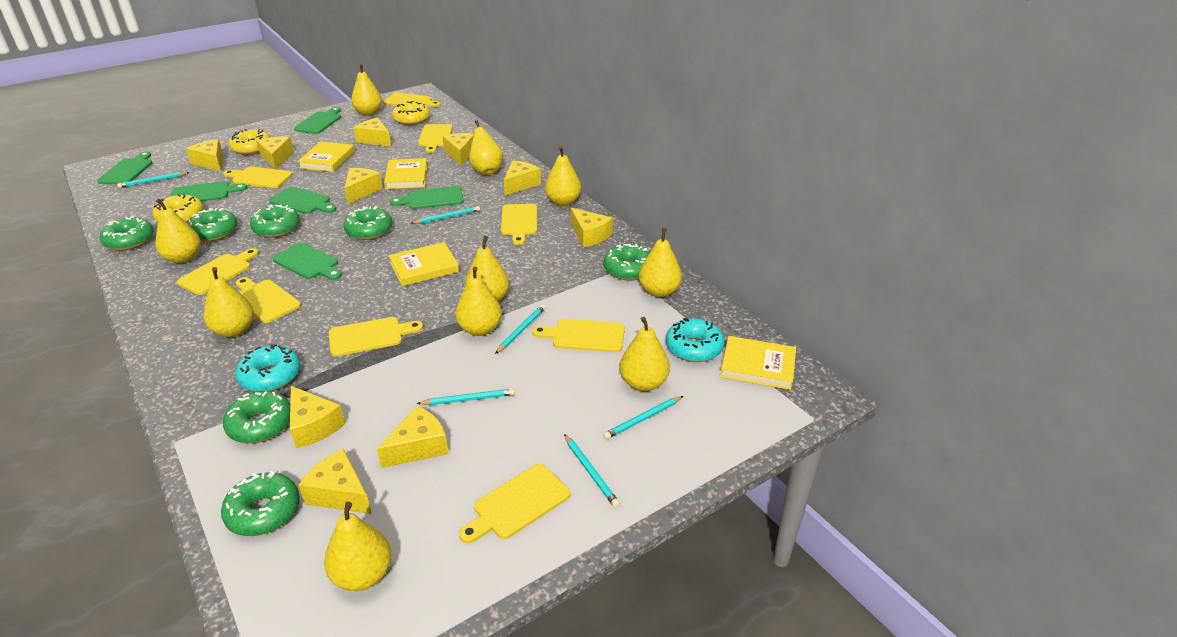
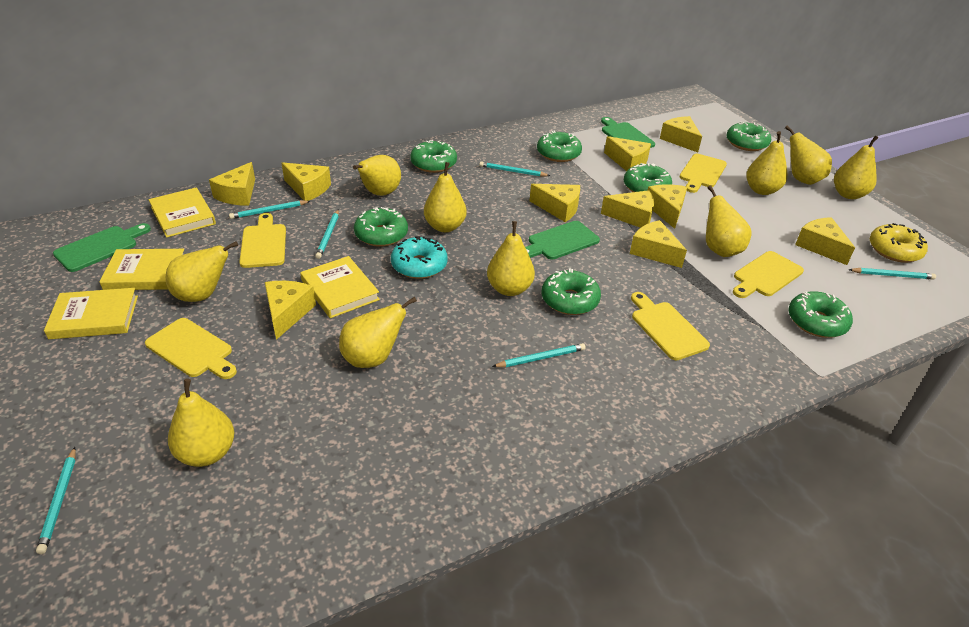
green cutting board: 6 -> 3
turquoise donut: 2 -> 1
yellow cutting board: 9 -> 5
yellow donut: 3 -> 1

